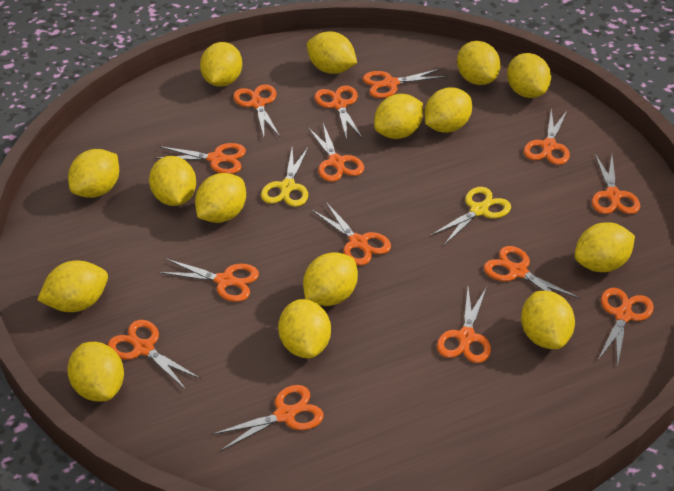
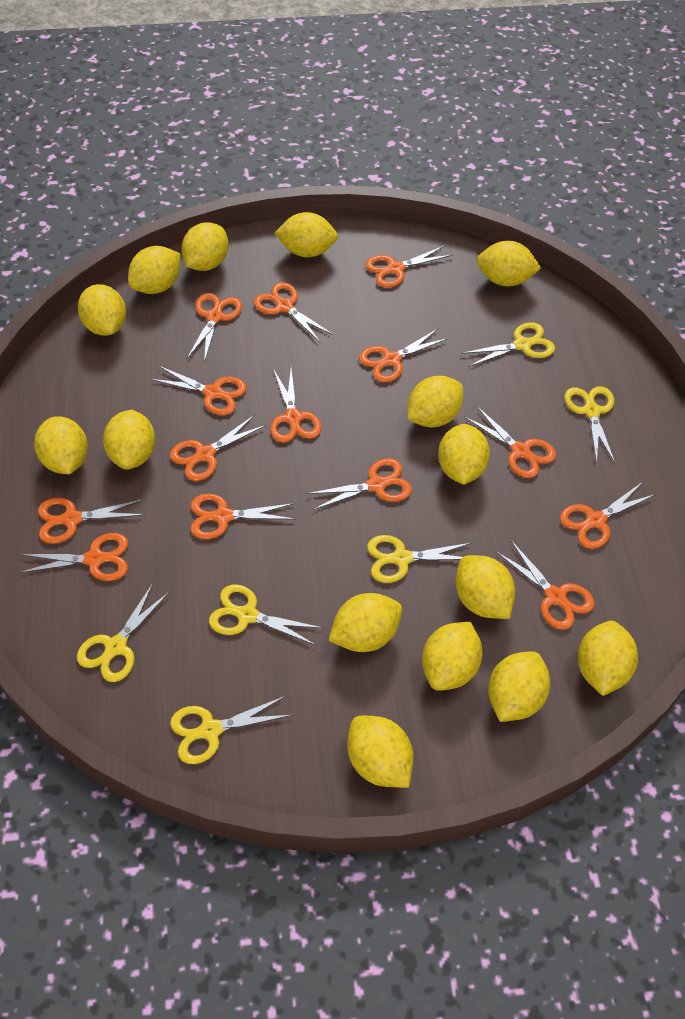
yellow scissors: 2 -> 6

